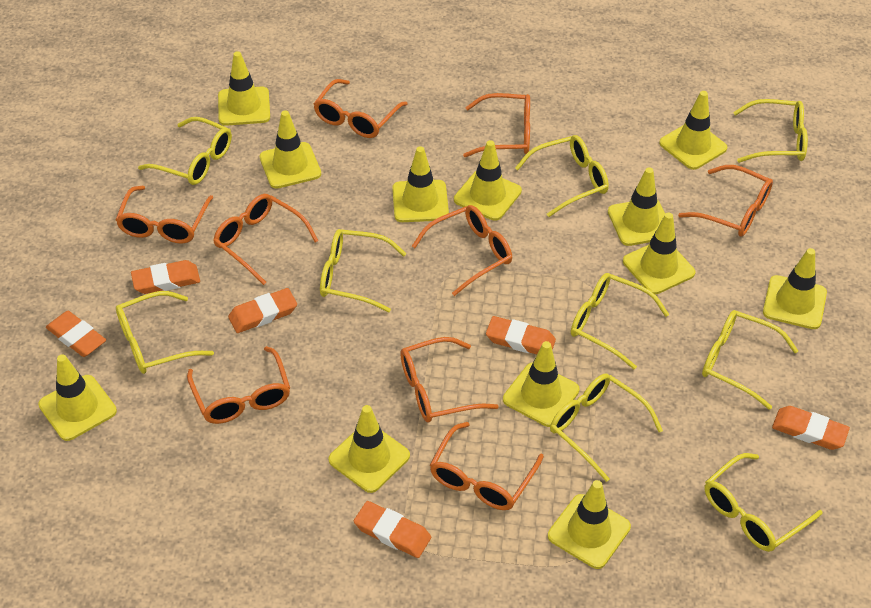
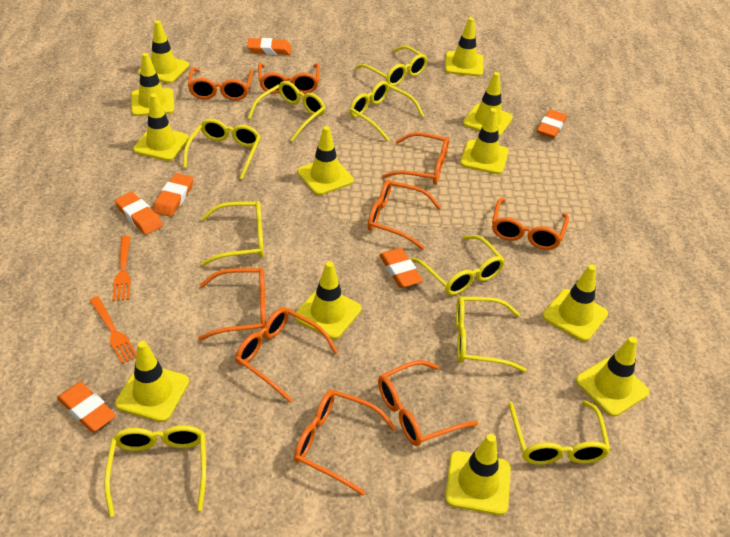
orange fork: 0 -> 2

